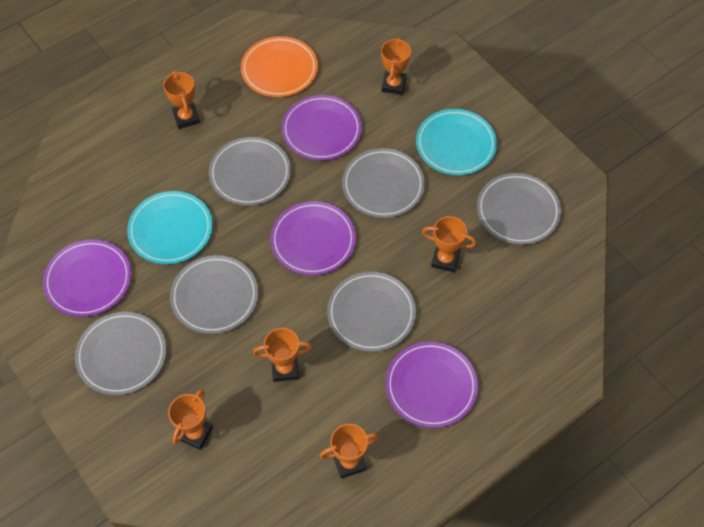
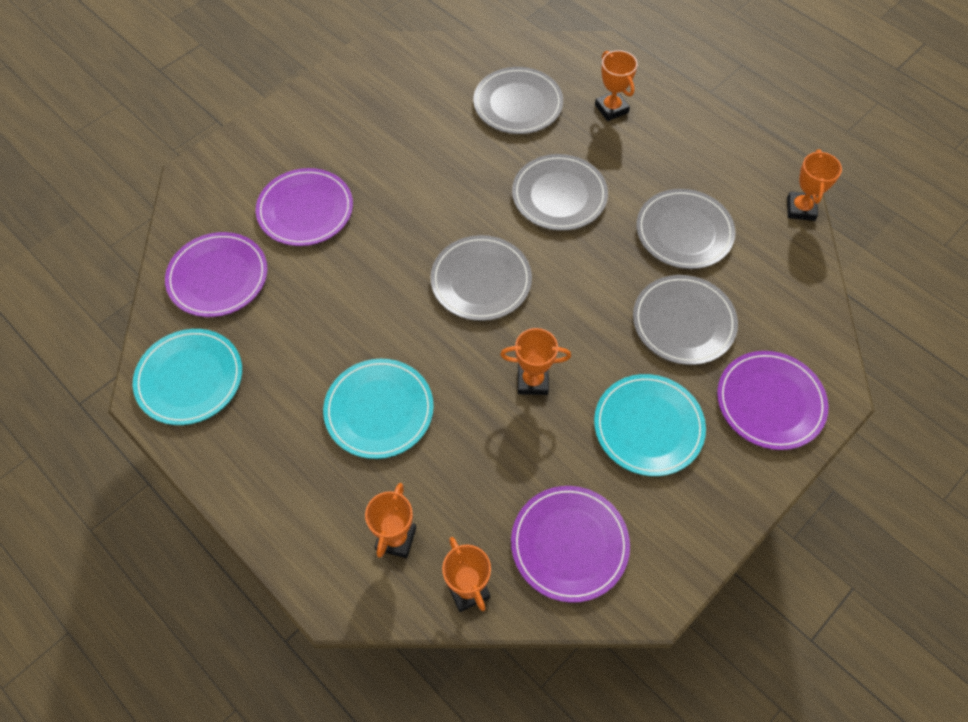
grey plate: 6 -> 5
orange plate: 1 -> 0
orange trophy: 6 -> 5
turquoise plate: 2 -> 3

